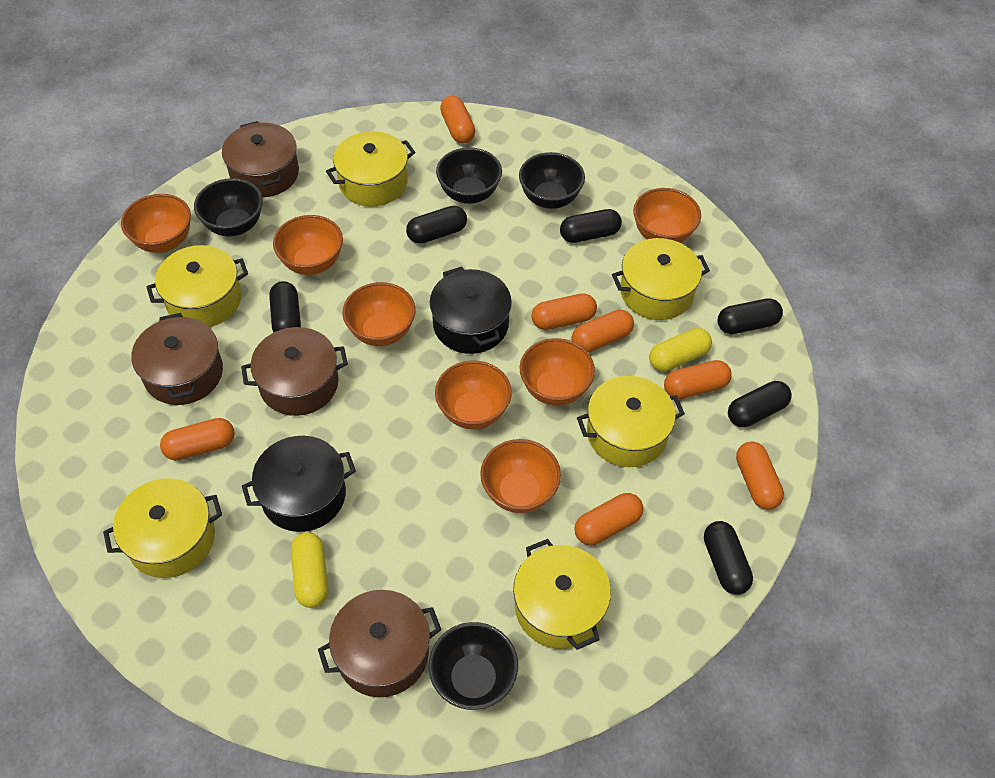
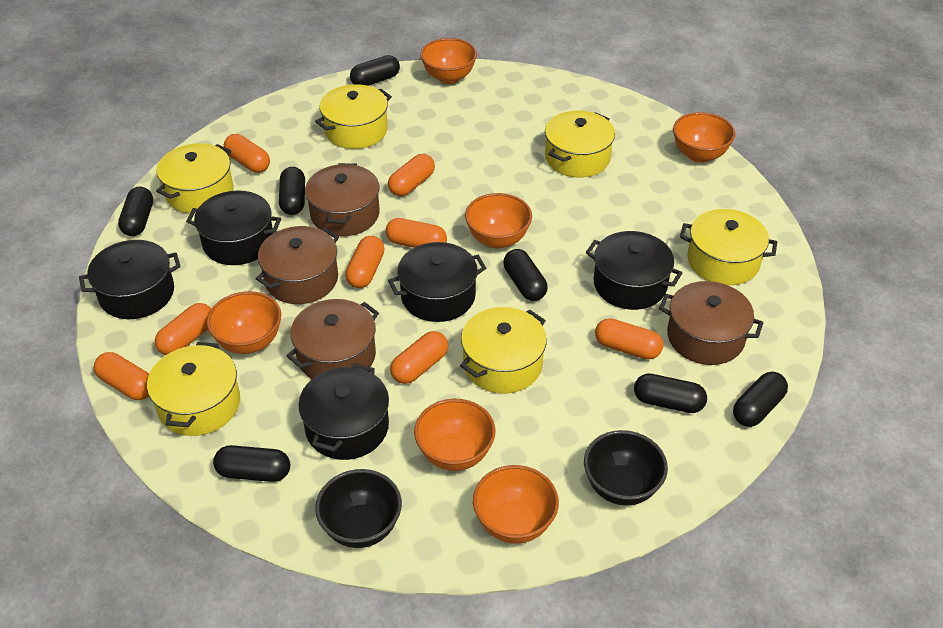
black bowl: 4 -> 2
black capsule: 6 -> 7
black pot: 2 -> 5
orange bowl: 7 -> 6
orange capsule: 7 -> 8
yellow capsule: 2 -> 0

